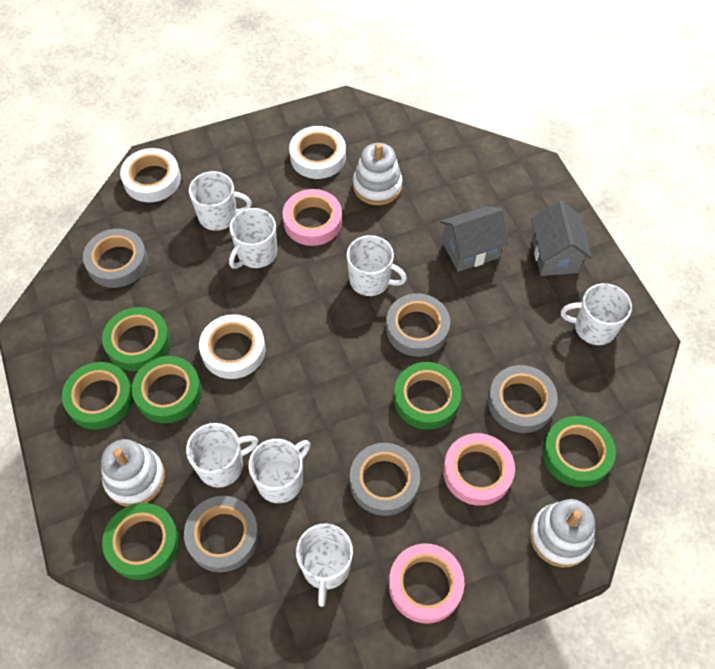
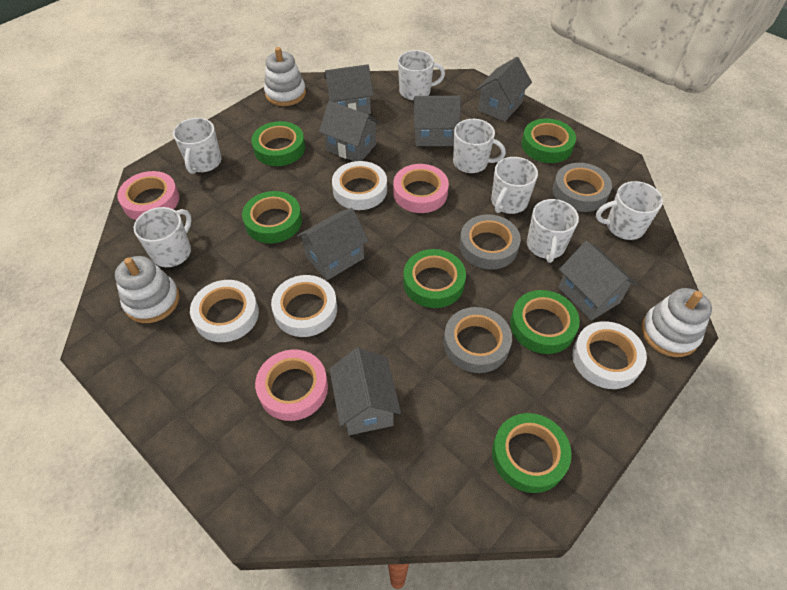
grey house: 2 -> 7
grey tape: 5 -> 3
white tape: 3 -> 4

